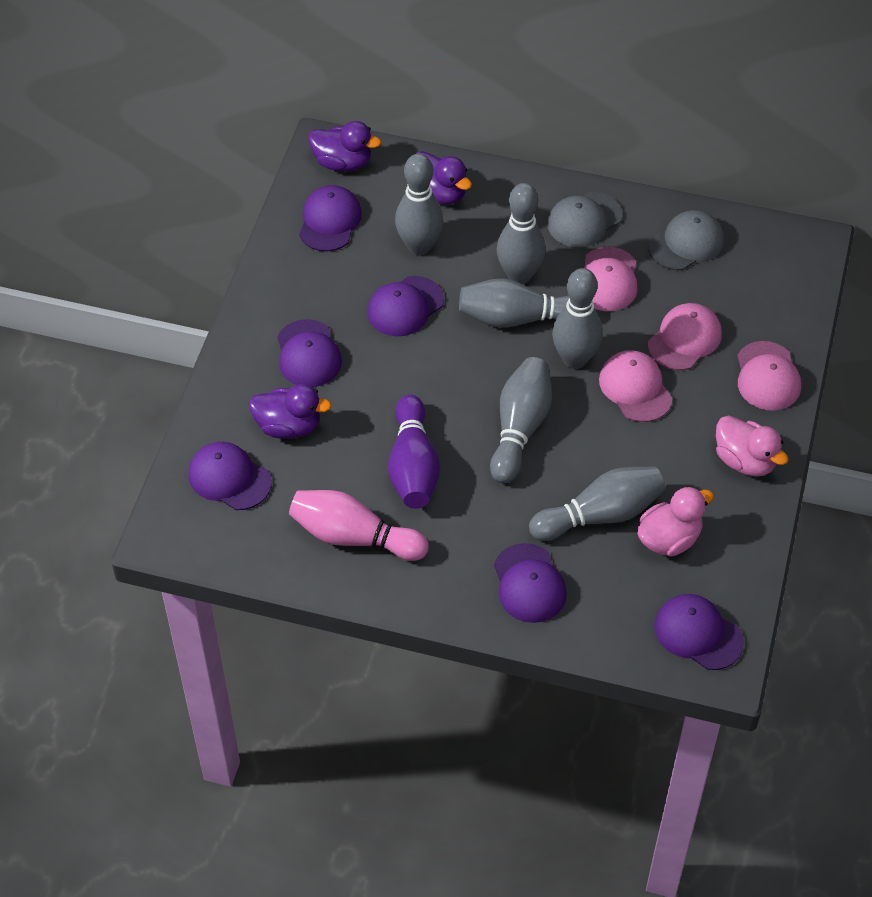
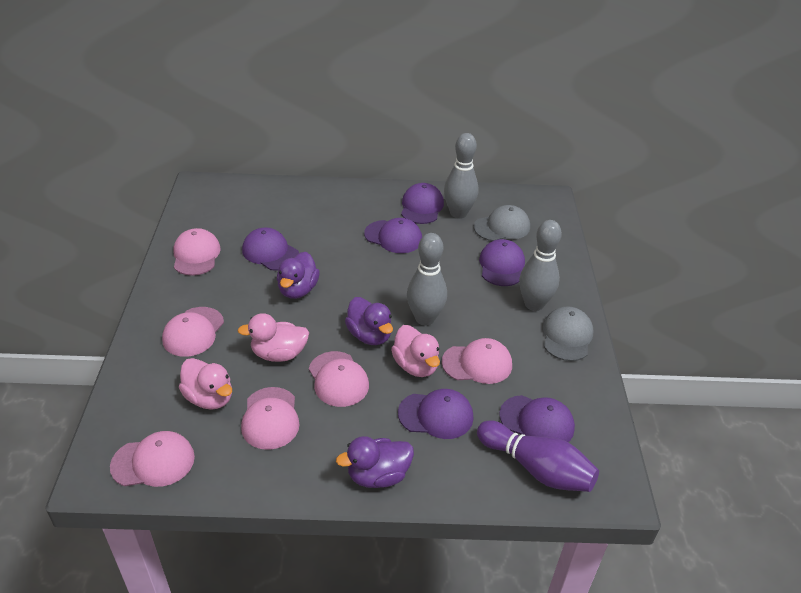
grey bowling pin: 6 -> 3
pink bowling pin: 1 -> 0
pink cap: 4 -> 6
pink duck: 2 -> 3

